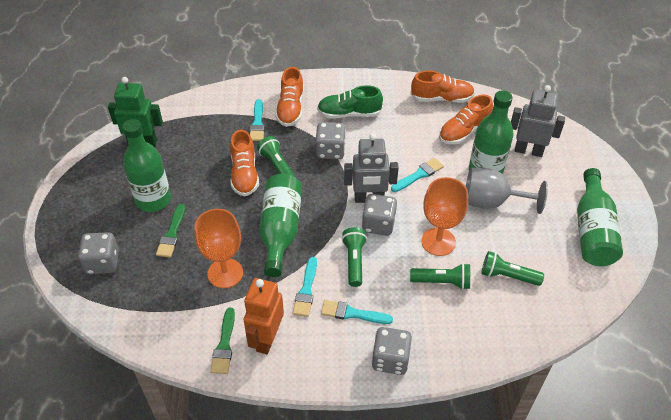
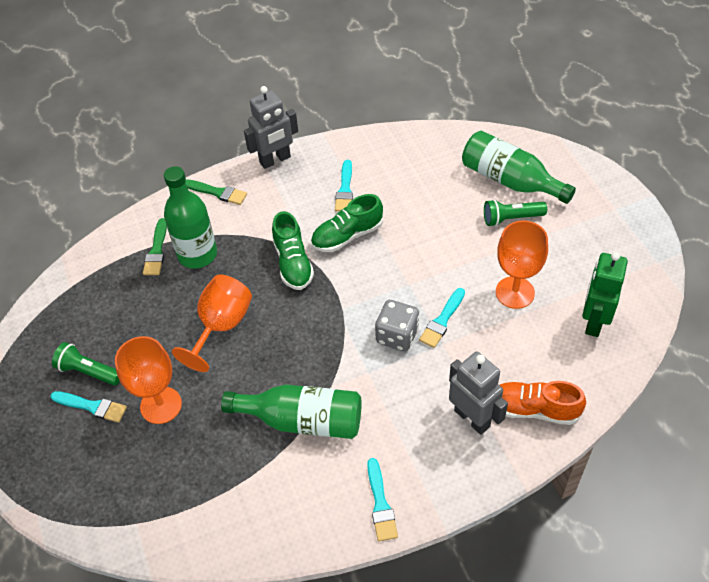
green bottle: 4 -> 3
green flashlight: 4 -> 2
green shoe: 1 -> 2
grey dice: 4 -> 1
grey goblet: 1 -> 0
orange goblet: 2 -> 3
orange robot: 1 -> 0
orange shoe: 4 -> 1

